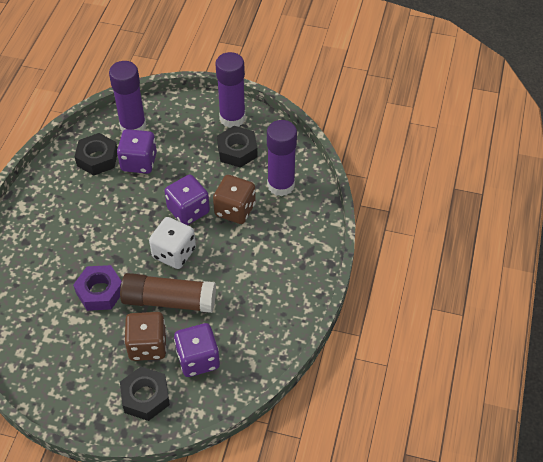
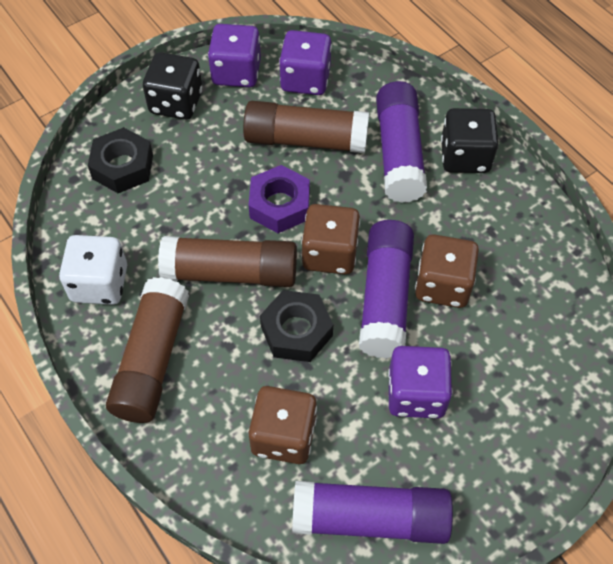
black dice: 0 -> 2
black nut: 3 -> 2
brown dice: 2 -> 3
brown glue stick: 1 -> 3

